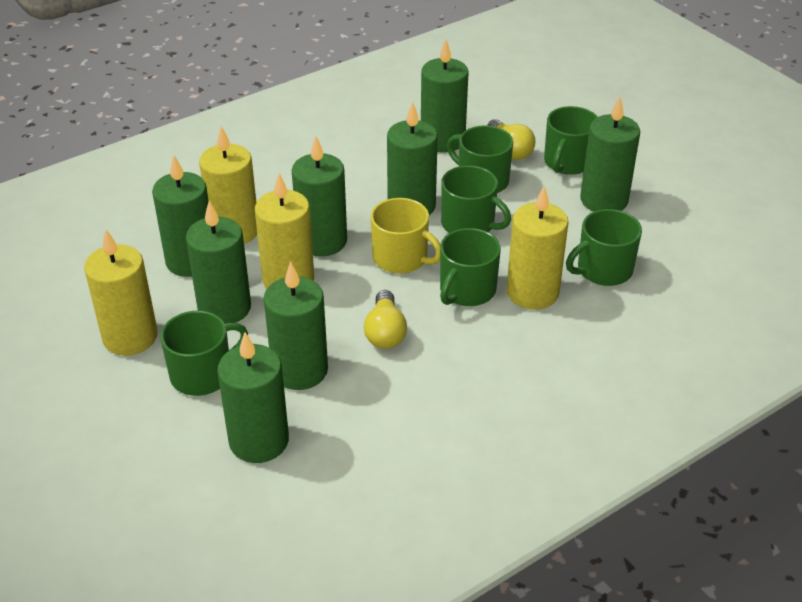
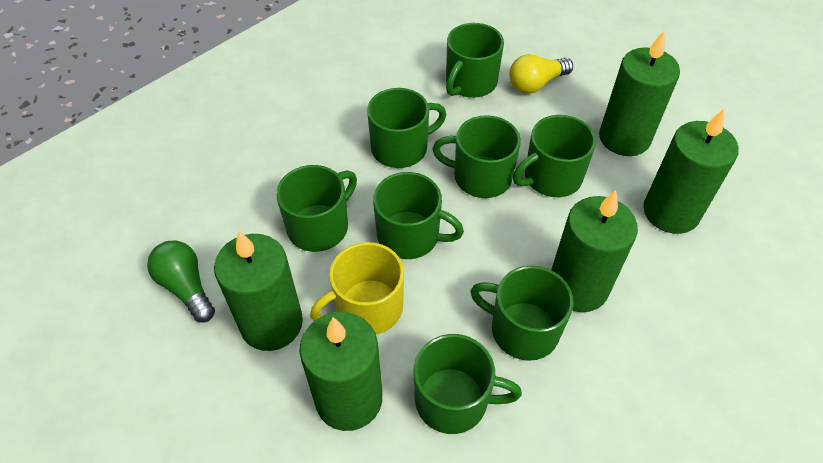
green candle: 8 -> 5
green light bulb: 0 -> 1
green mug: 6 -> 8
yellow candle: 4 -> 0
yellow light bulb: 2 -> 1

